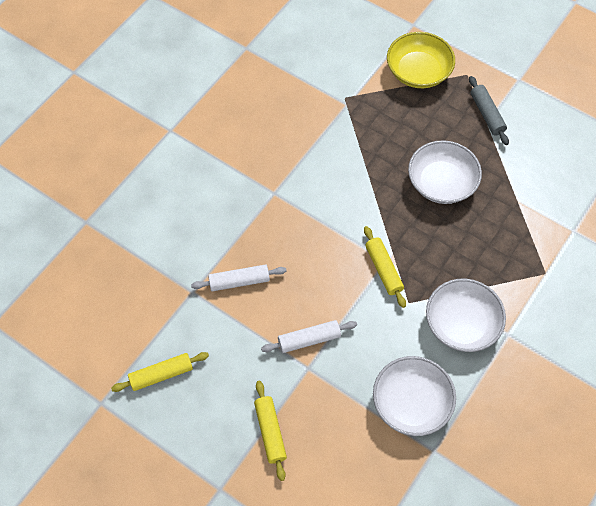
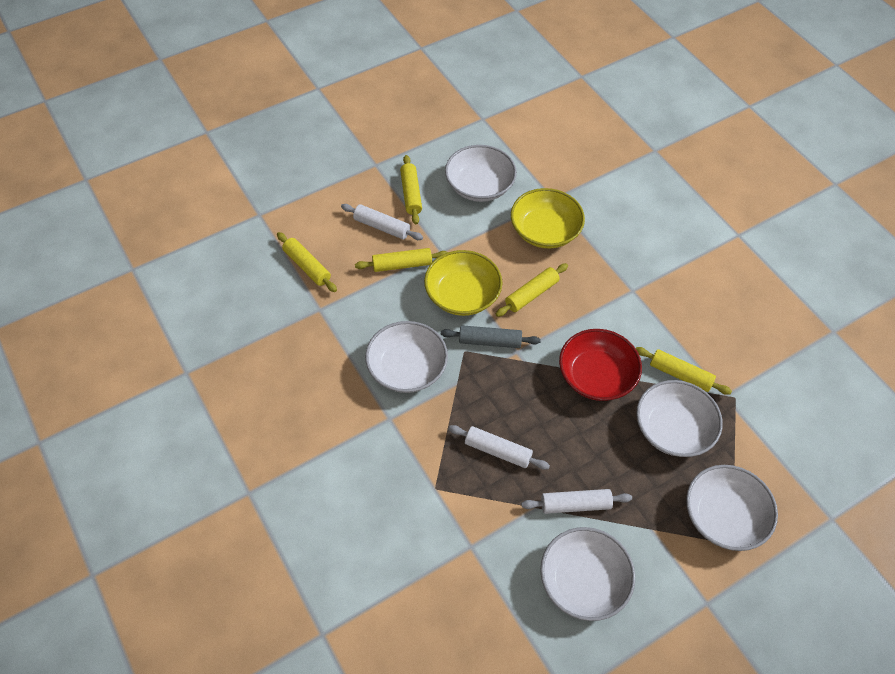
red bowl: 0 -> 1
white bowl: 3 -> 5
white rolling pin: 2 -> 3
yellow bowl: 1 -> 2
yellow rolling pin: 3 -> 5

